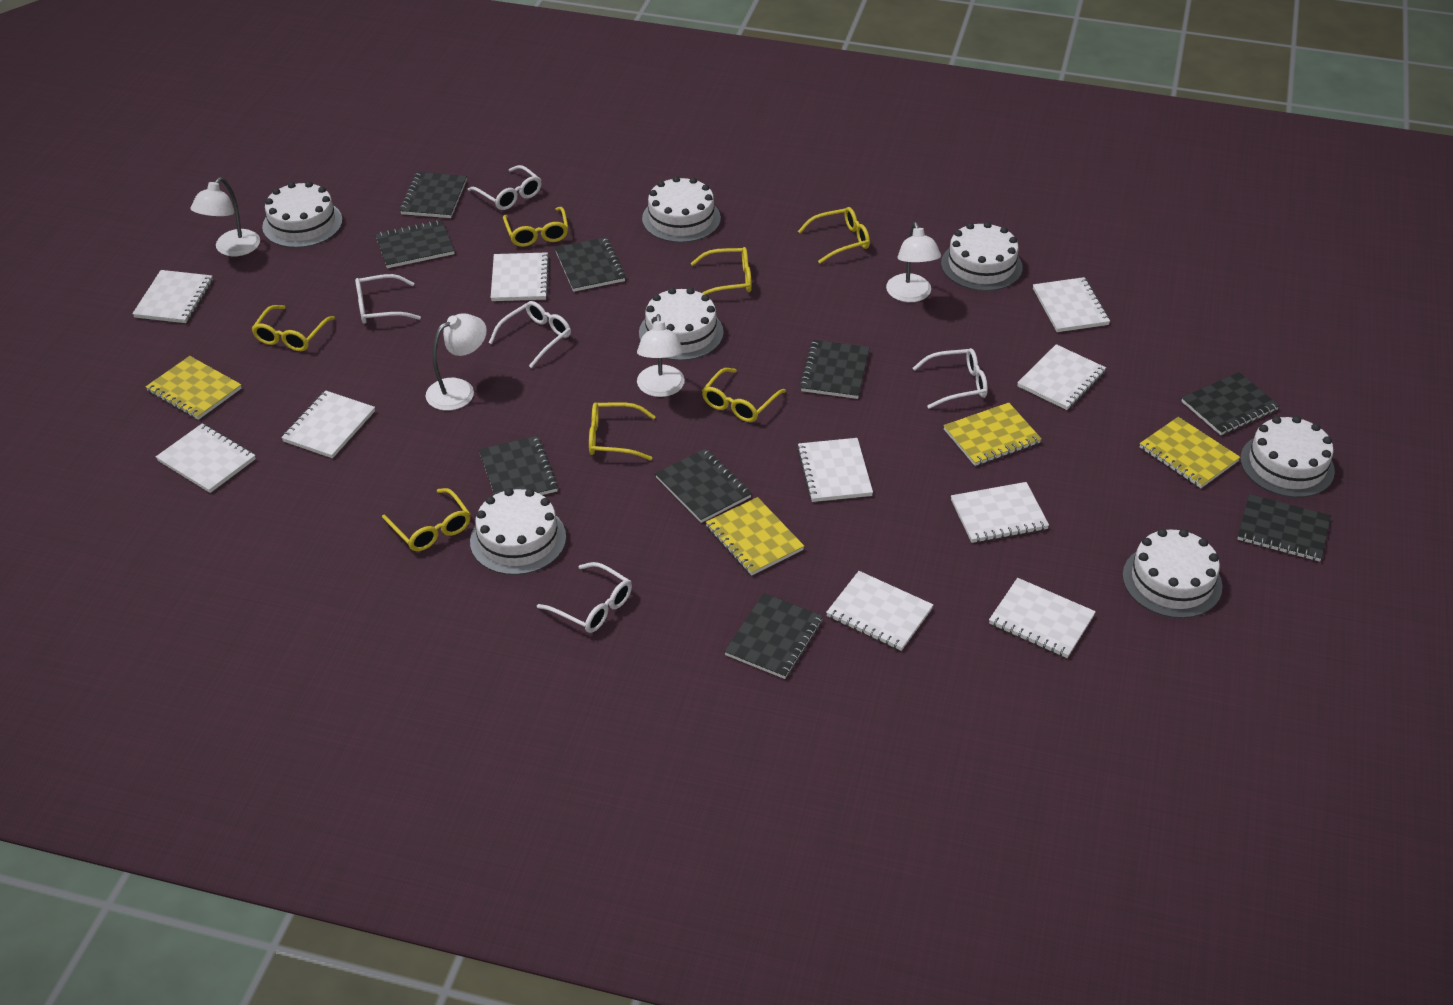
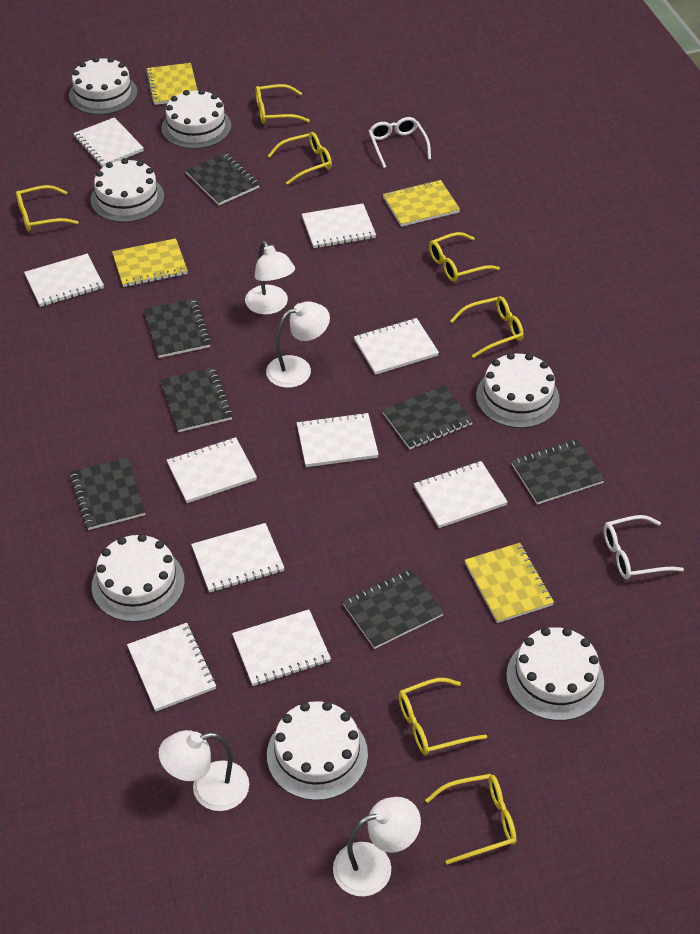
black notebook: 9 -> 7
white glasses: 5 -> 2

